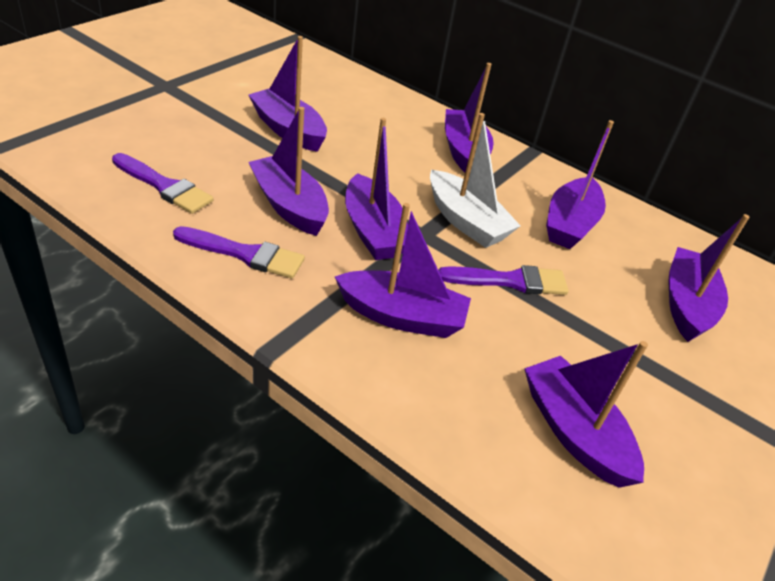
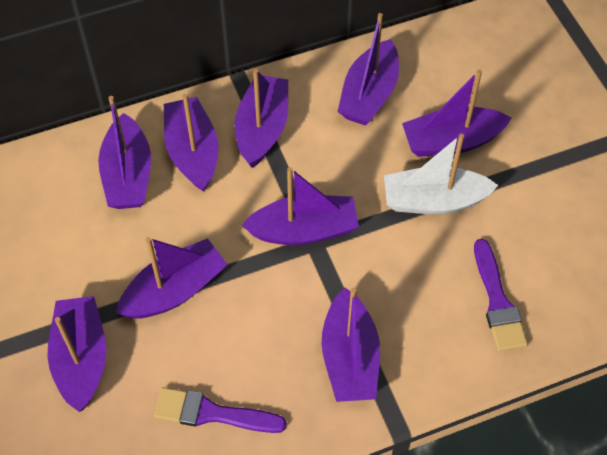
purple boat: 8 -> 9
purple brush: 3 -> 2

